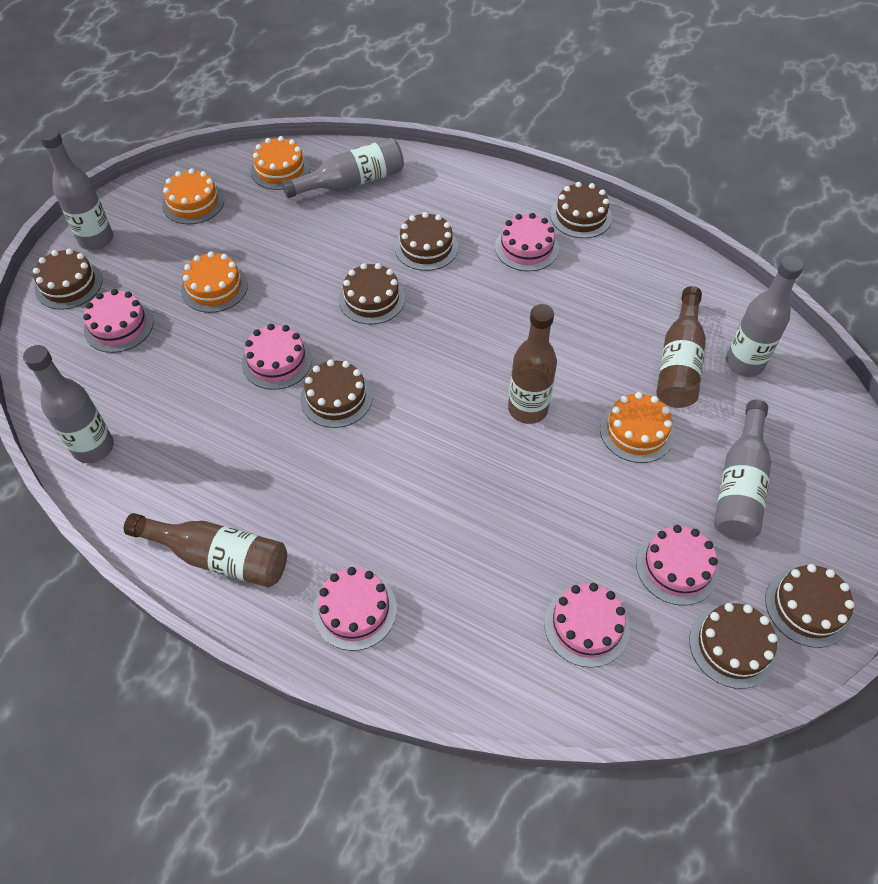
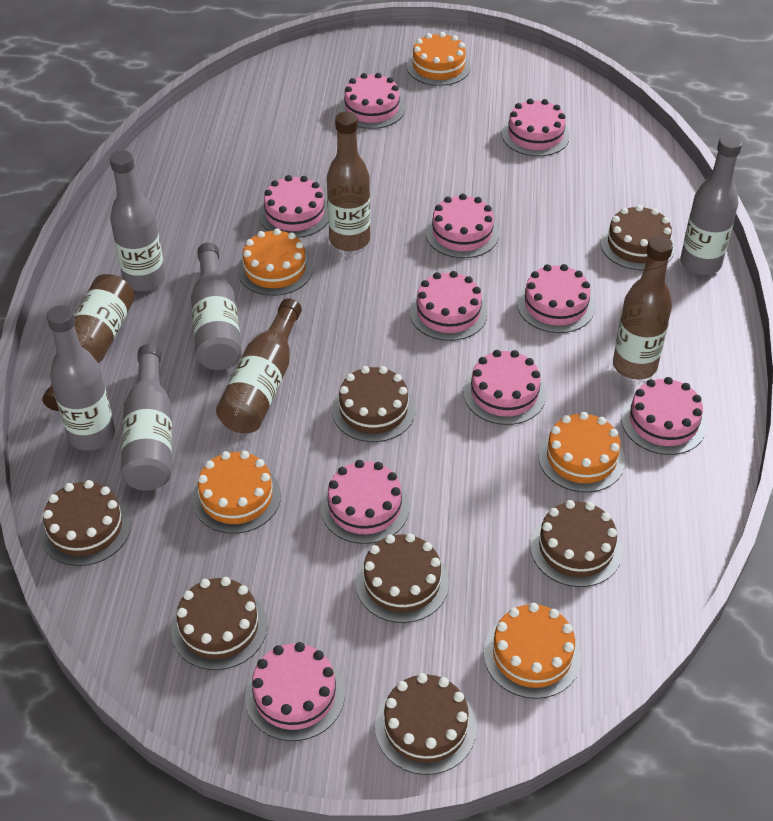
brown bottle: 3 -> 4
orange cake: 4 -> 5
pink cake: 6 -> 10

